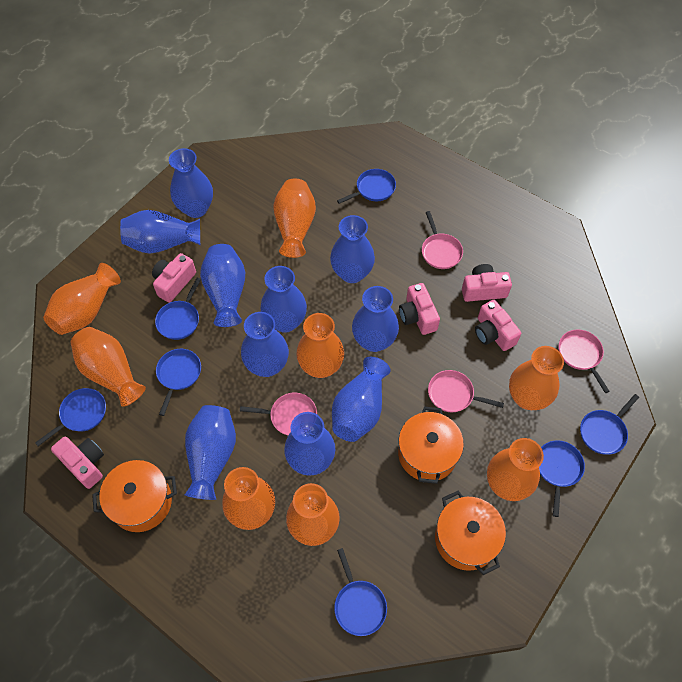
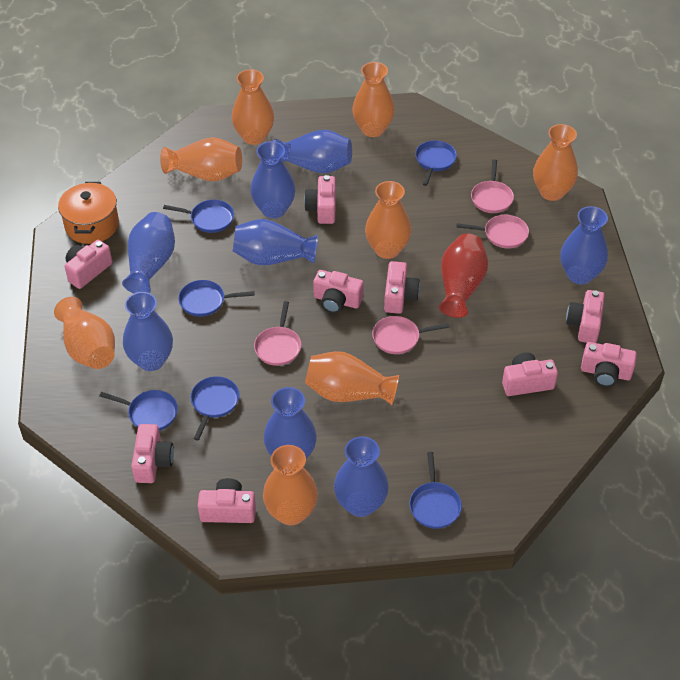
blue pan: 7 -> 6
blue vase: 10 -> 8
orange pot: 3 -> 1
pink camera: 5 -> 9
red vase: 0 -> 1

